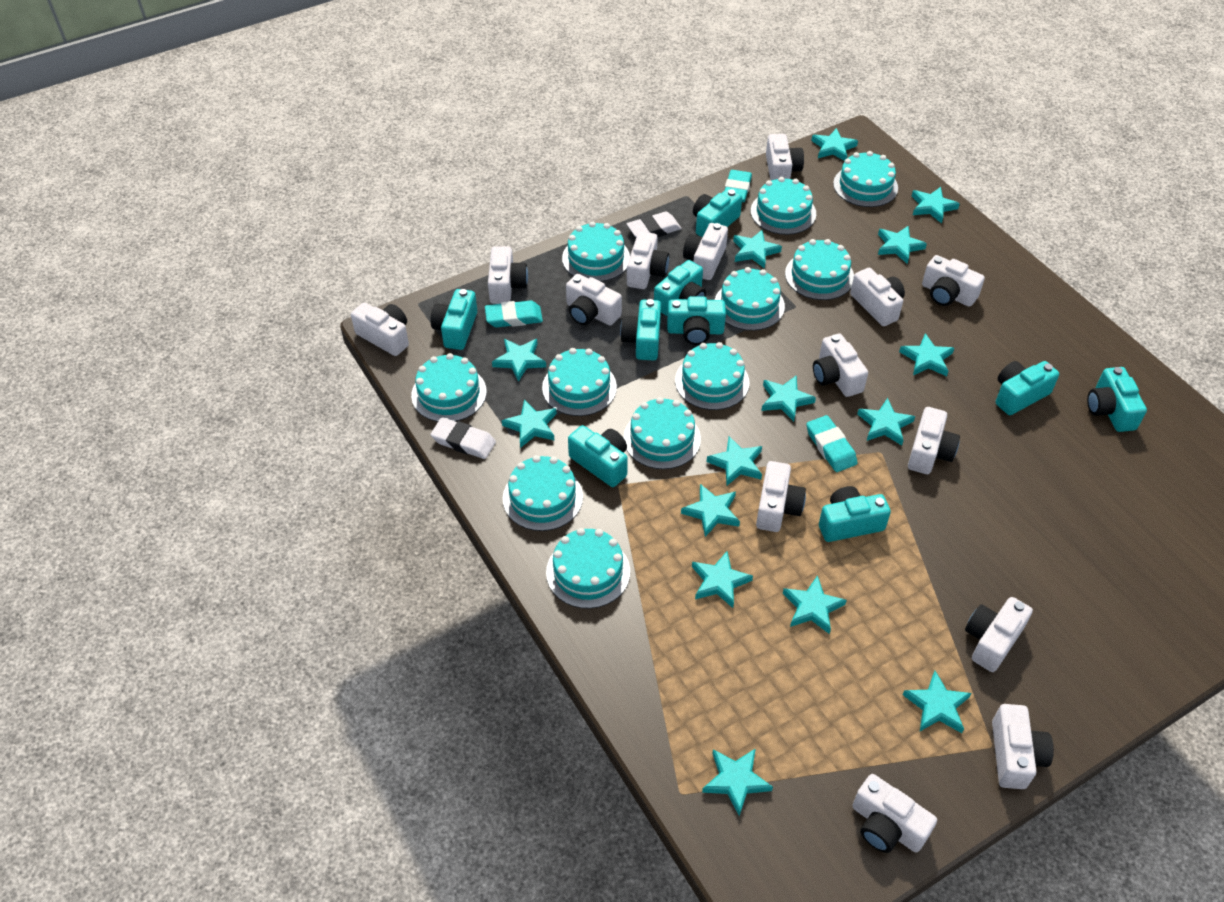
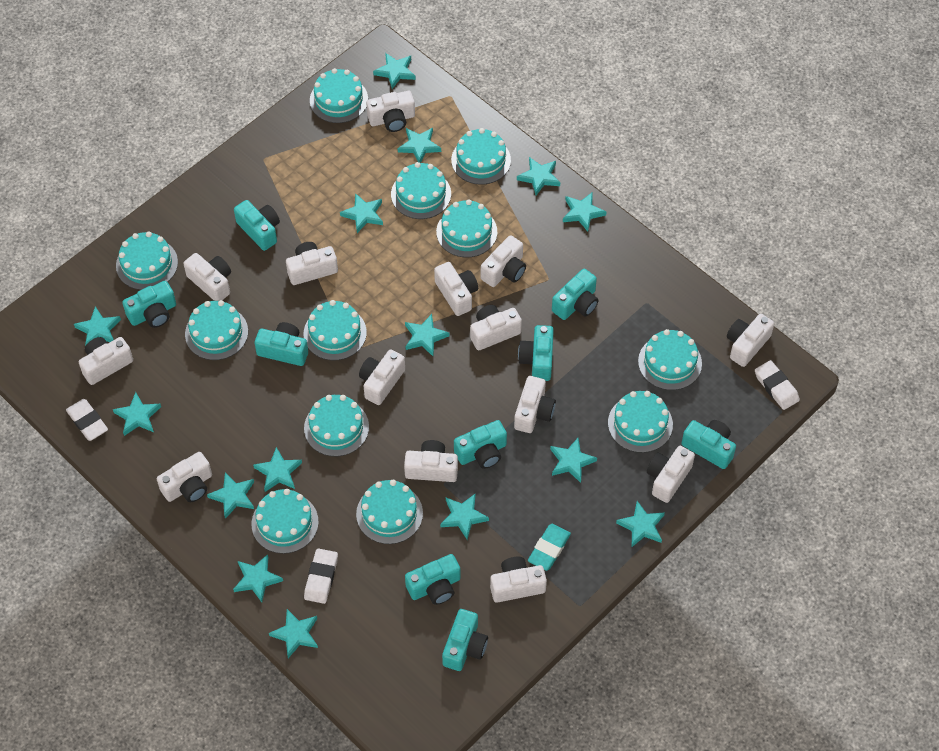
turquoise cake: 11 -> 12
turquoise eraser: 3 -> 1
white eraser: 2 -> 3

